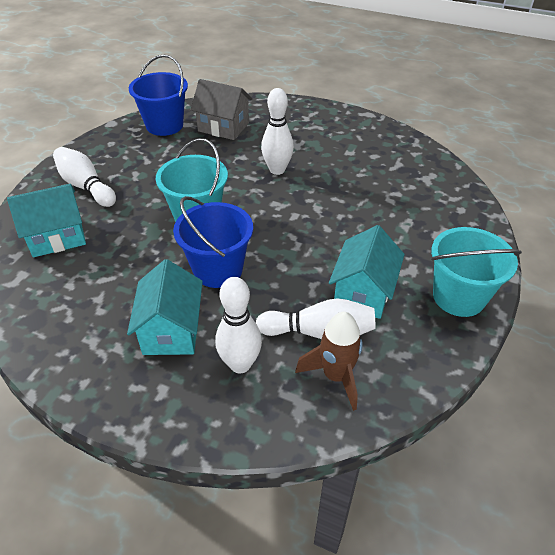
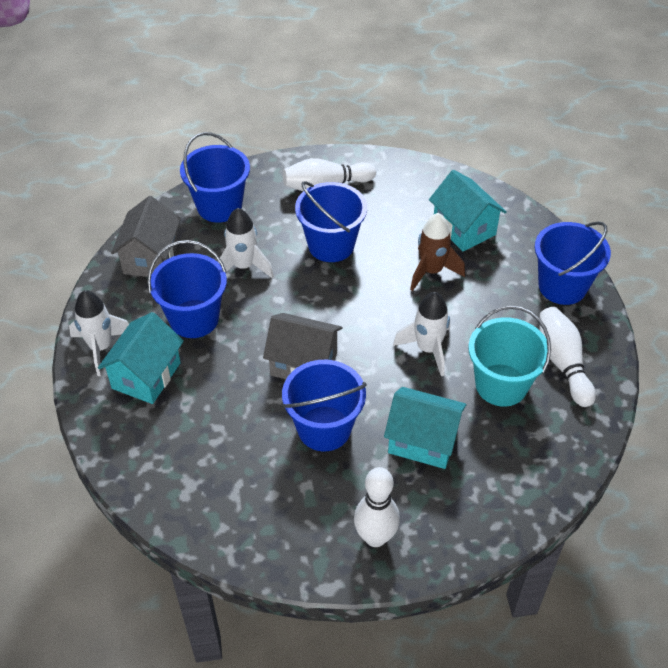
blue bucket: 2 -> 5
grey house: 1 -> 2
turquoise bucket: 2 -> 1
white bowling pin: 4 -> 3
white rocket: 0 -> 3

